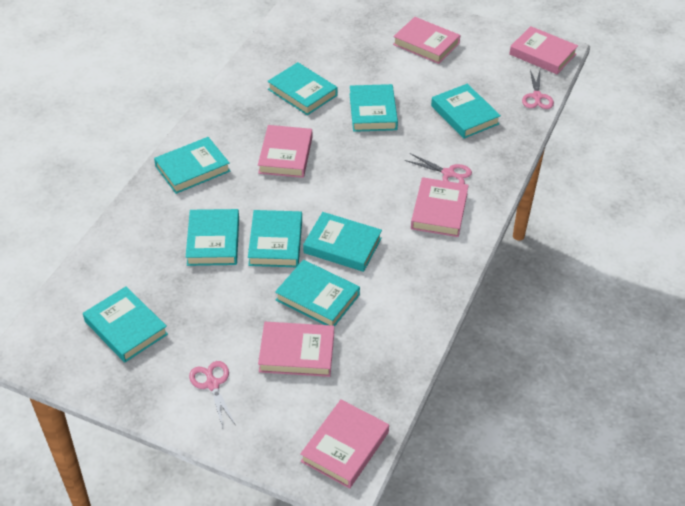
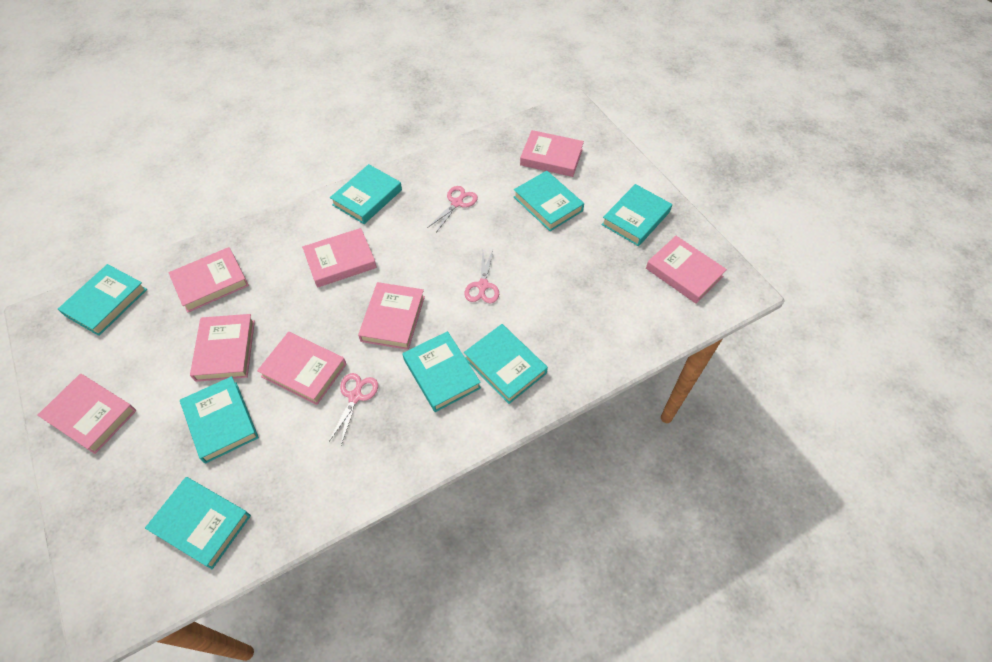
pink book: 6 -> 8
turquoise book: 9 -> 8

